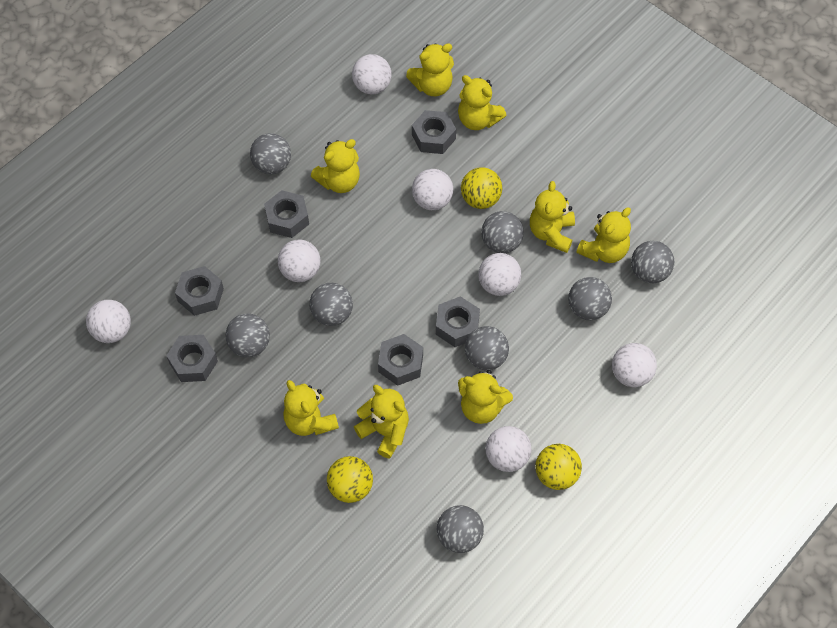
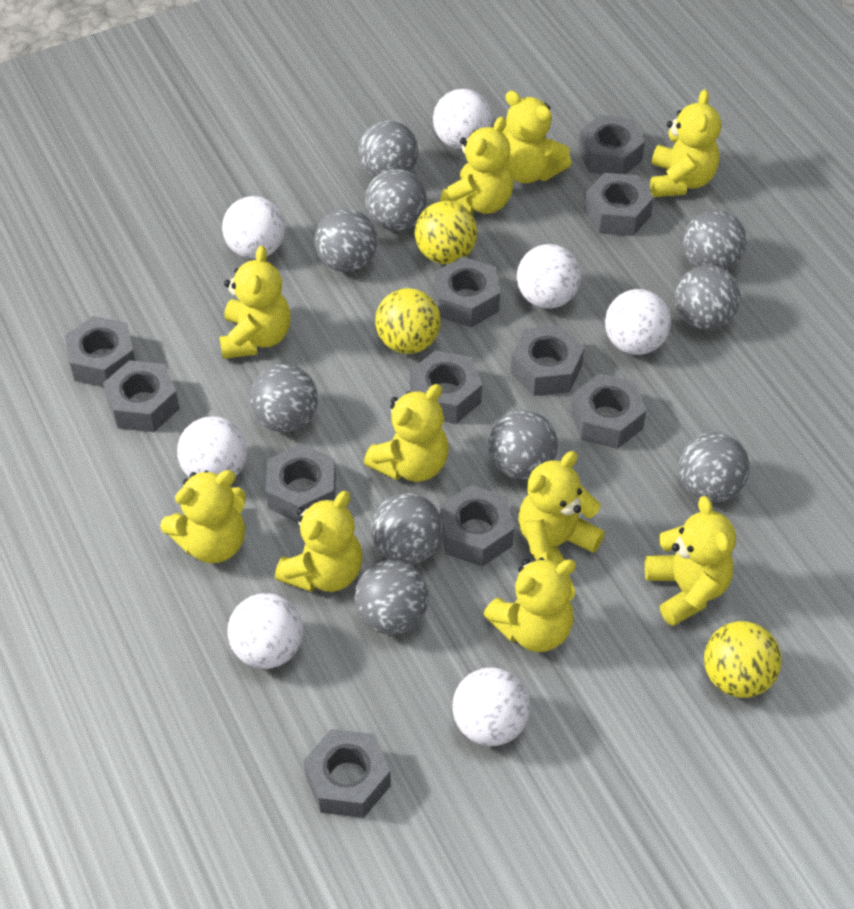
grey ball: 8 -> 10
grey nut: 6 -> 11
yellow teddy bear: 8 -> 10

